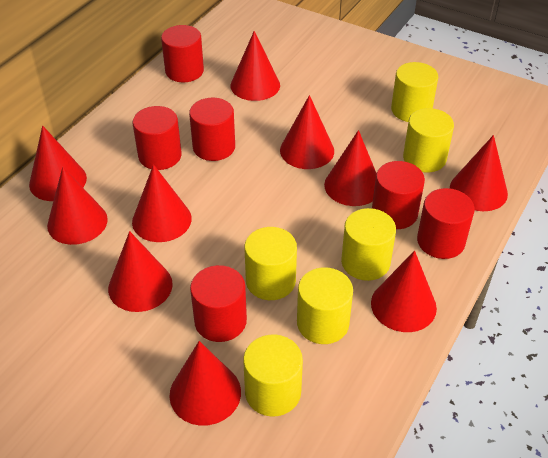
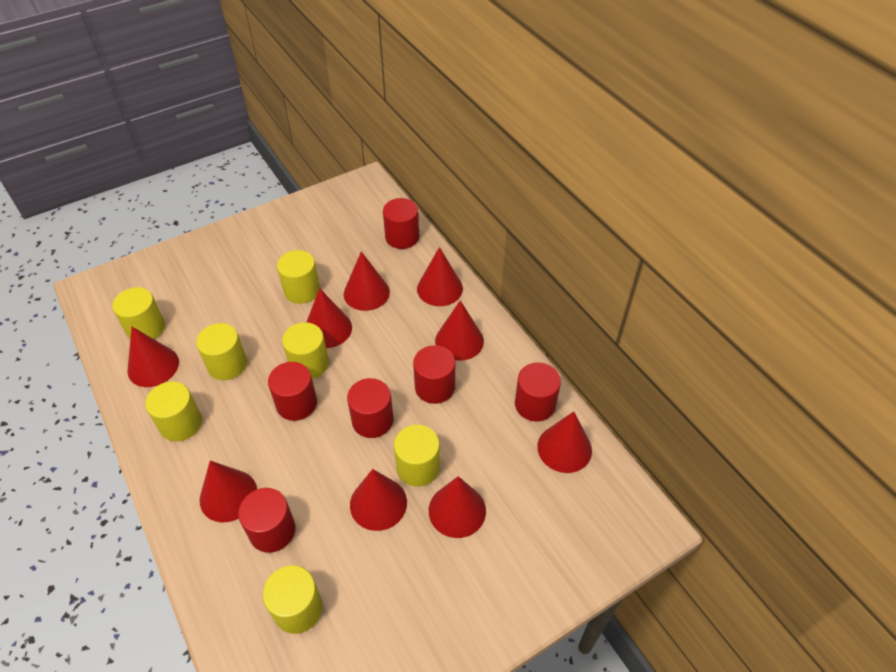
red cone: 10 -> 9
yellow cylinder: 6 -> 7

